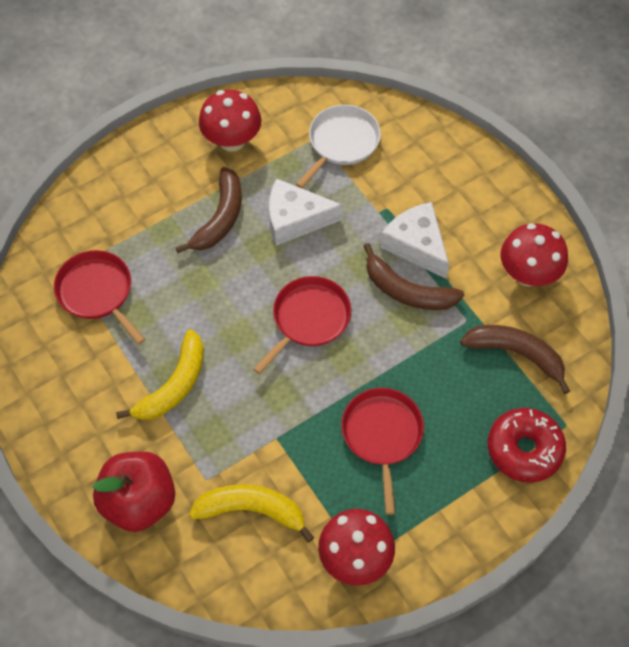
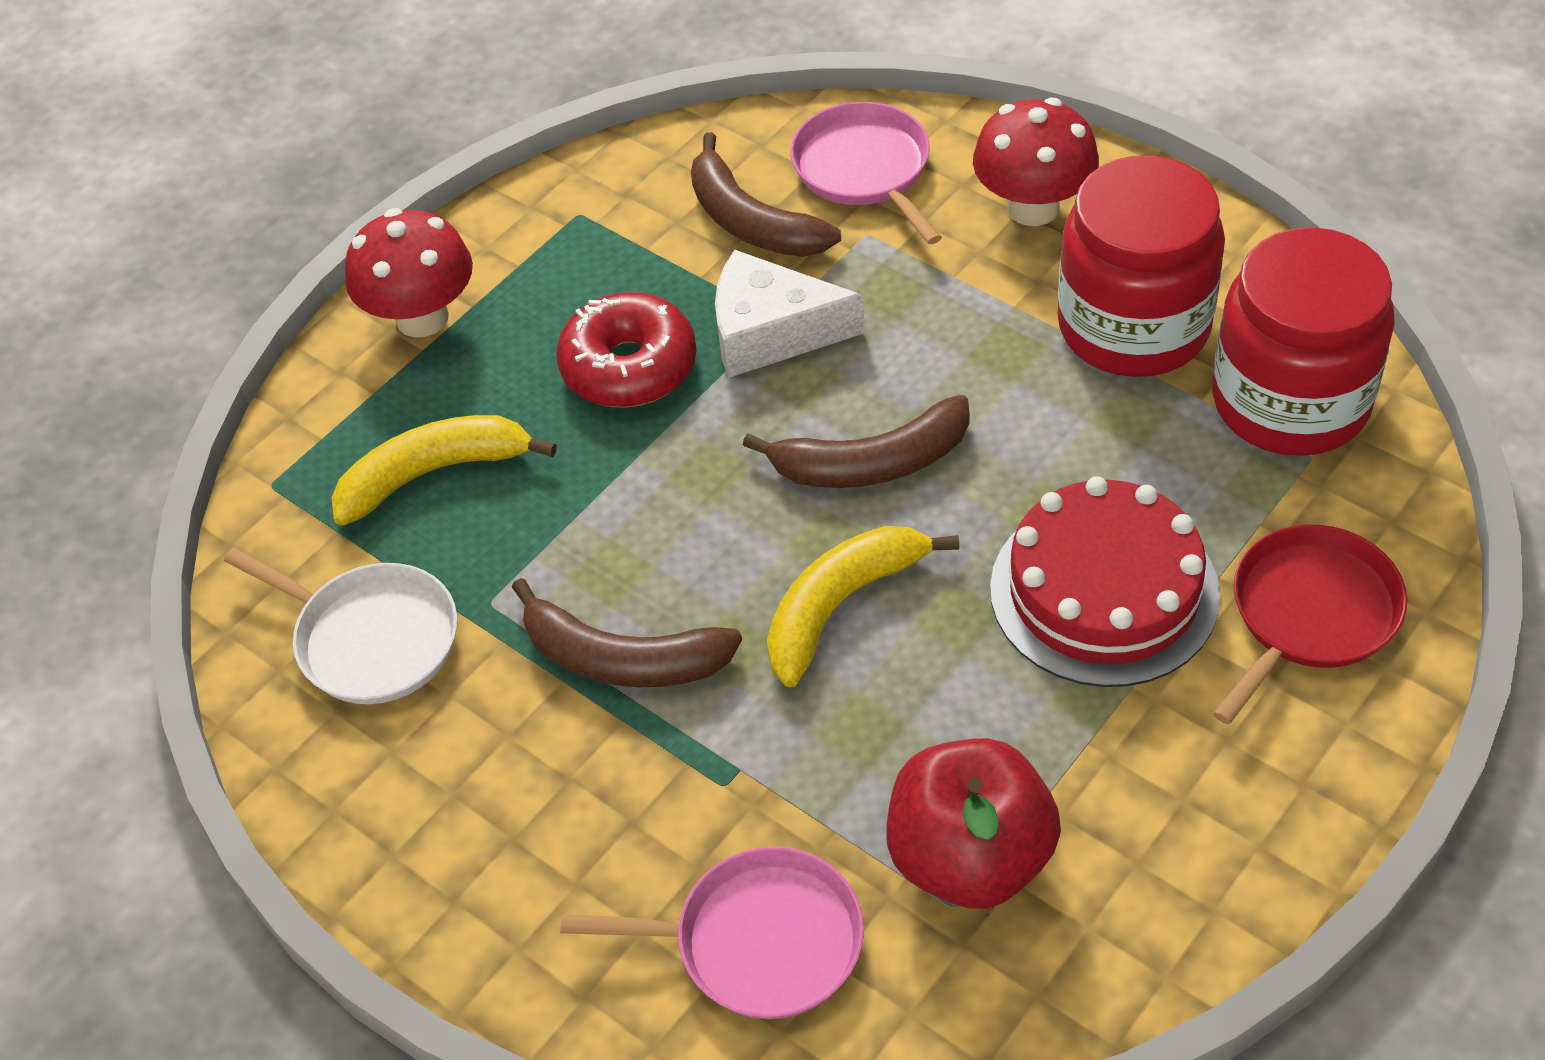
pink pan: 0 -> 2
red cake: 0 -> 1
red jar: 0 -> 2
red mushroom: 3 -> 2
red pan: 3 -> 1
white cheese: 2 -> 1

